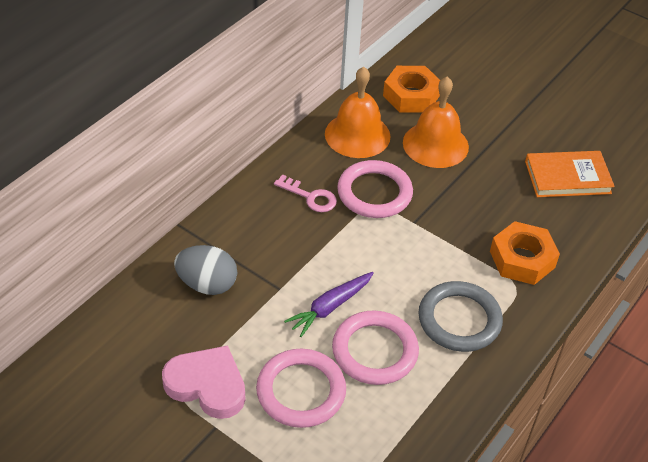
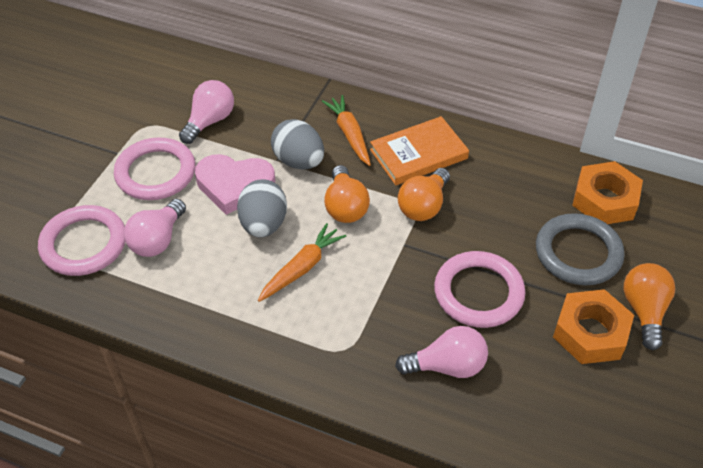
grey egg: 1 -> 2
orange bell: 2 -> 0
orange carrot: 0 -> 2
orange light bulb: 0 -> 3
pink key: 1 -> 0
pink light bulb: 0 -> 3
purple carrot: 1 -> 0

